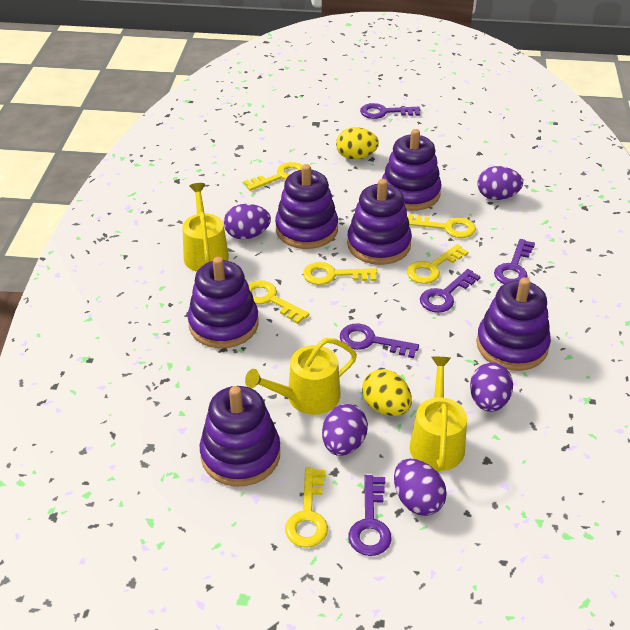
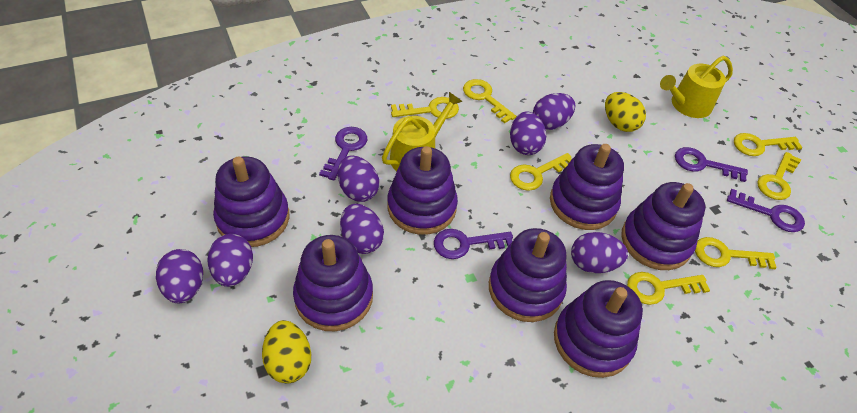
purple egg: 5 -> 7
purple key: 5 -> 4
purple stacking toy: 6 -> 7
yellow key: 6 -> 7
yellow watering can: 3 -> 2

